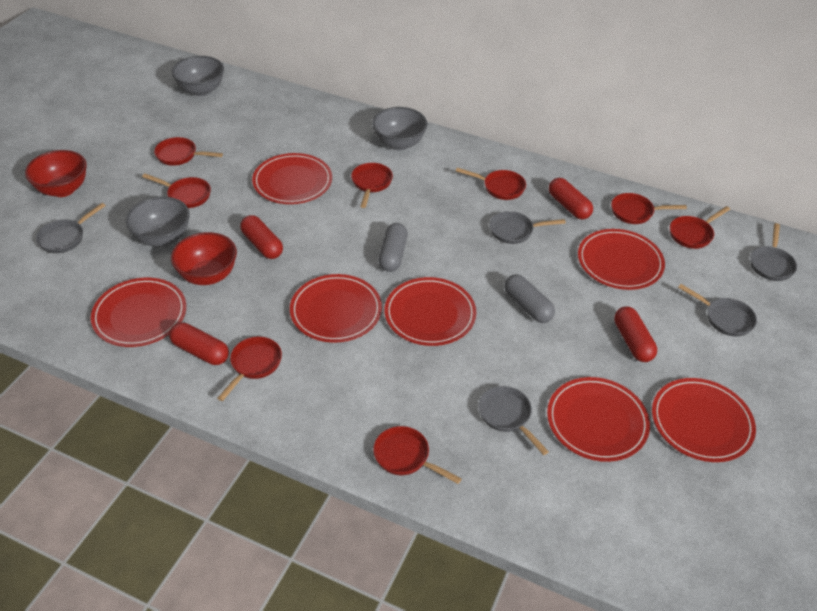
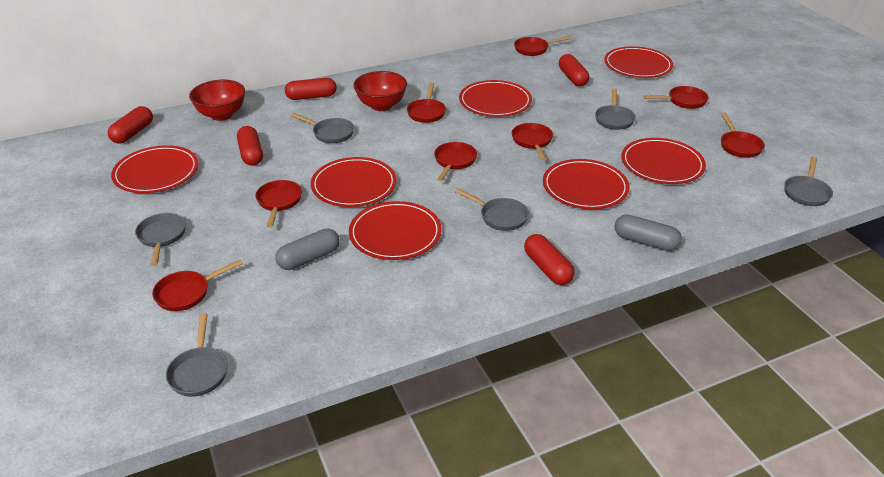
grey bowl: 3 -> 0
grey pan: 5 -> 6
red capsule: 4 -> 5

